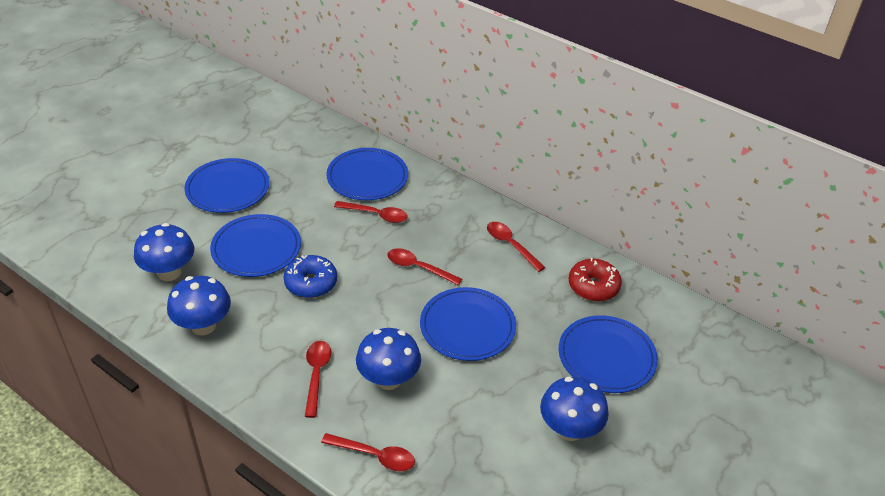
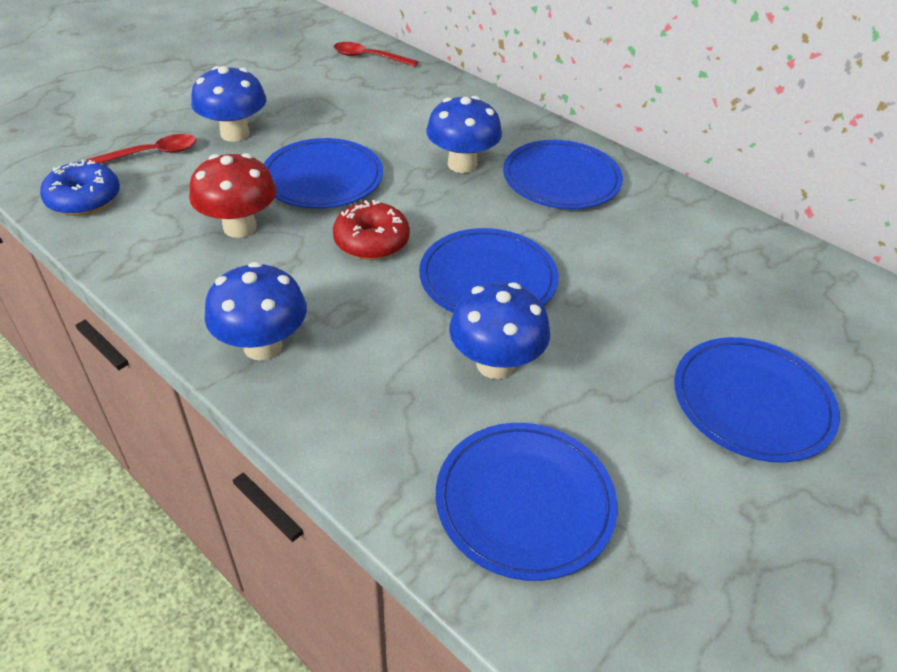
red mushroom: 0 -> 1
red spoon: 5 -> 2

